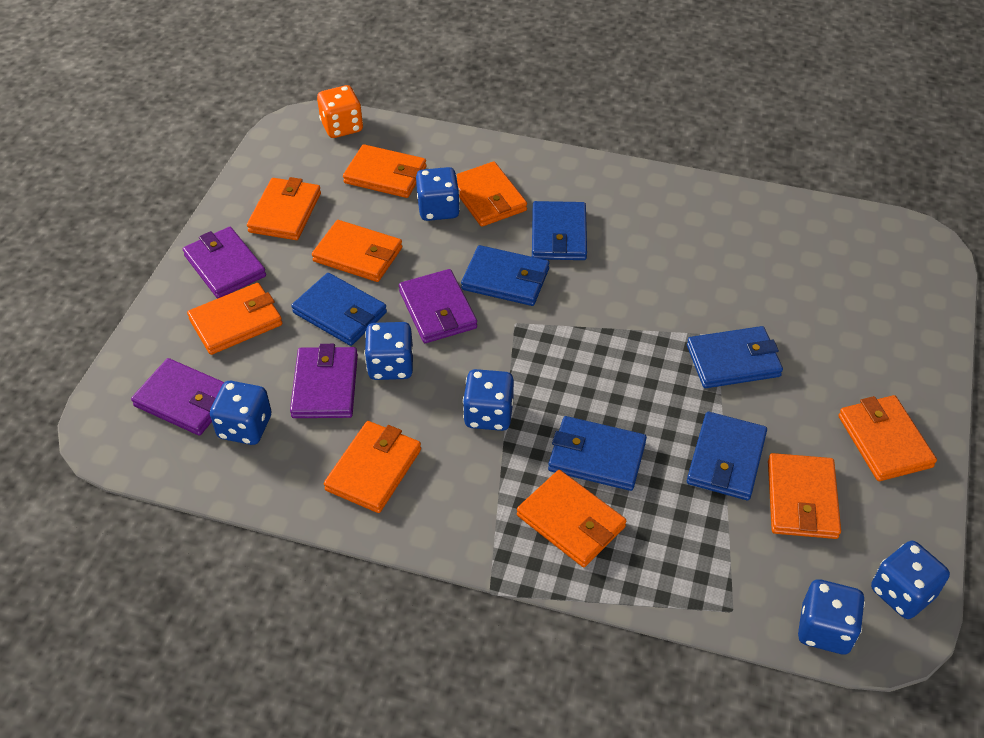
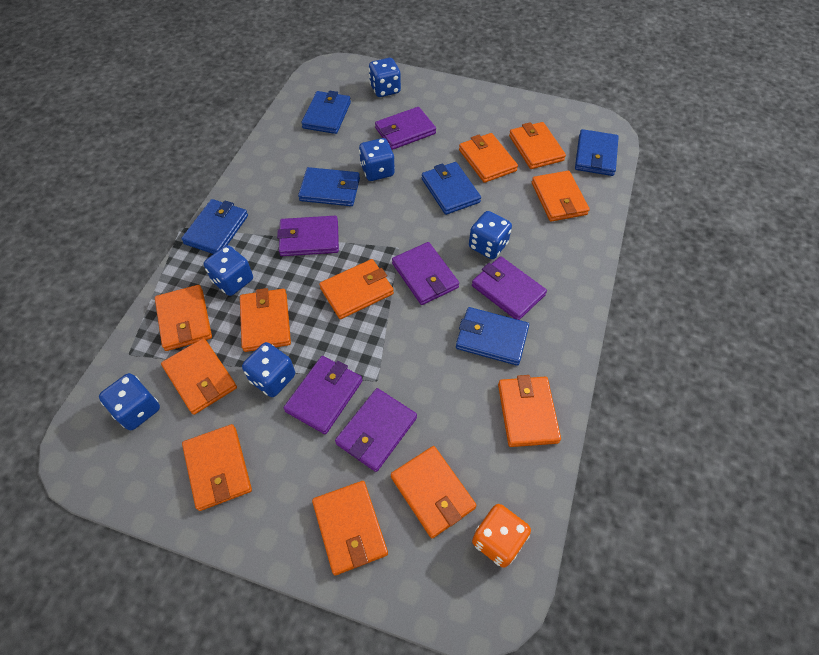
orange wallet: 9 -> 11
purple wallet: 4 -> 6

